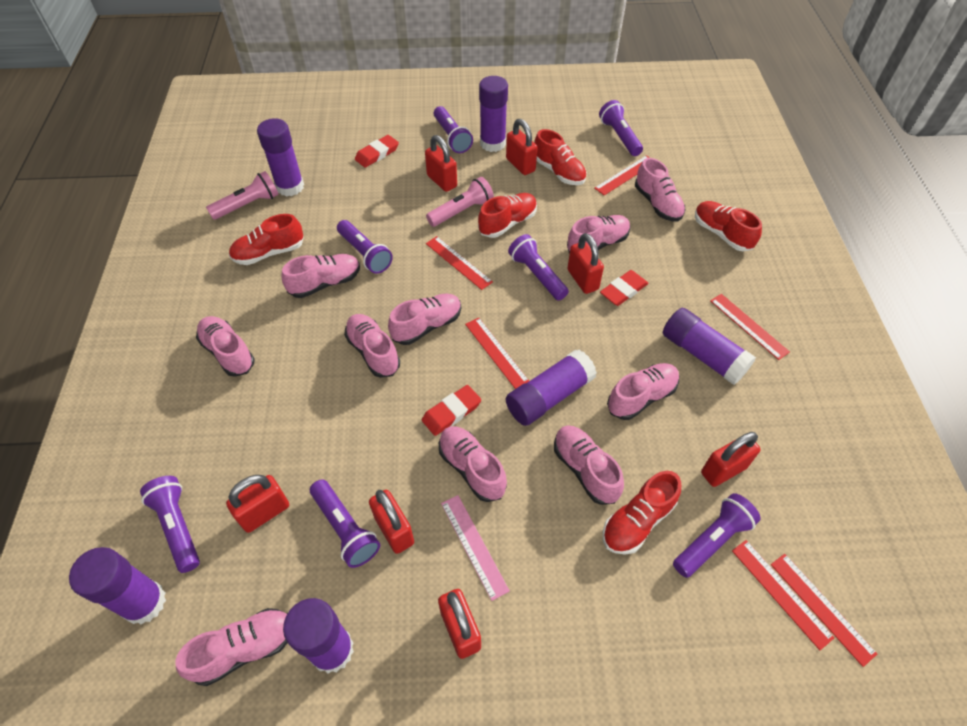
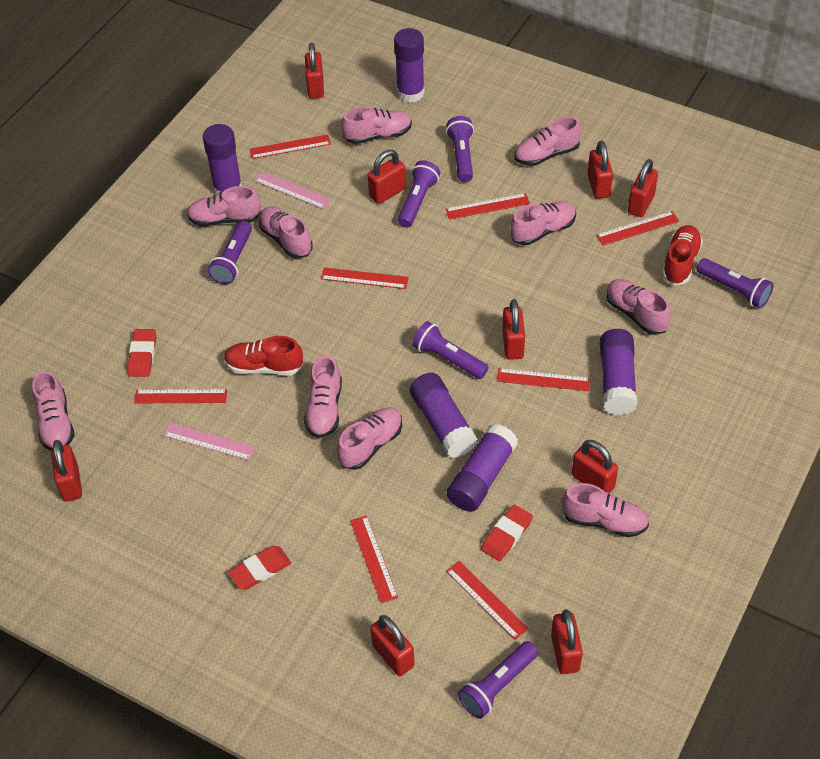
pink flashlight: 2 -> 0
pink ruler: 1 -> 2
purple flashlight: 7 -> 6
purple glue stick: 6 -> 5
red padlock: 7 -> 9
red ruler: 6 -> 8
red shoe: 5 -> 2

